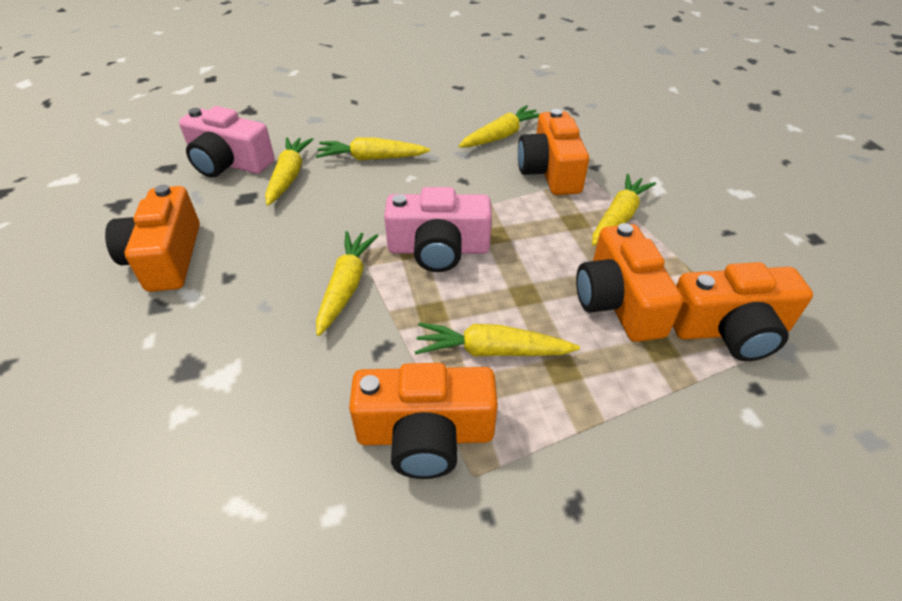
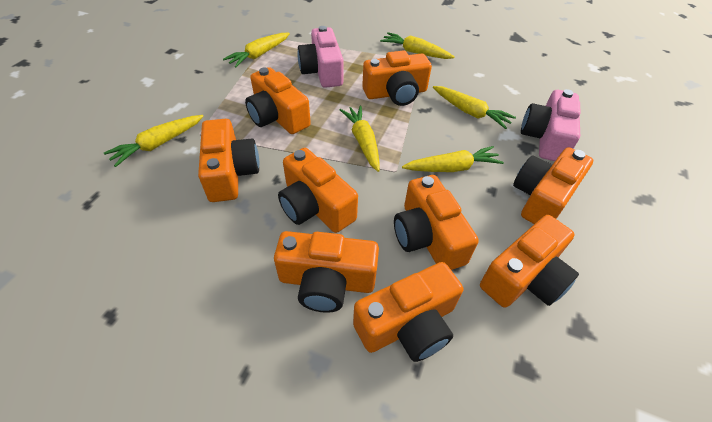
orange camera: 5 -> 9

